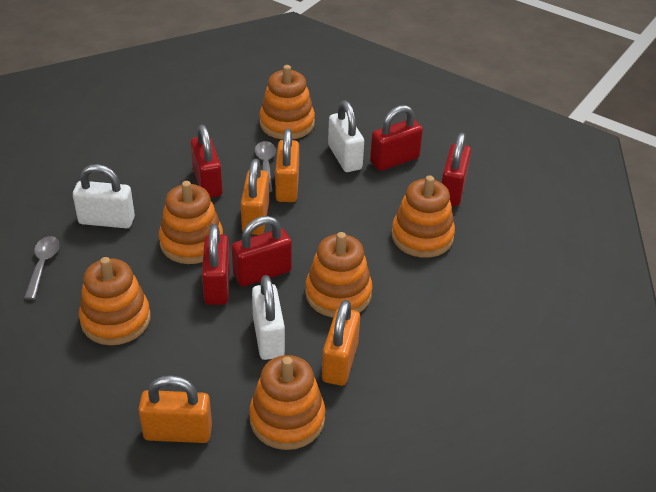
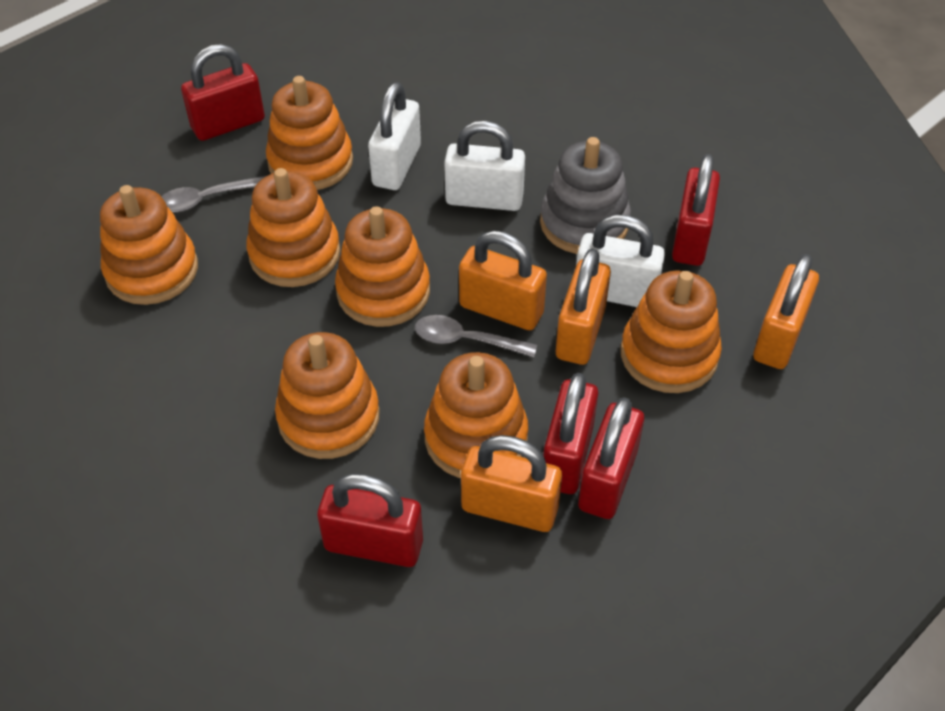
grey stacking toy: 0 -> 1
orange stacking toy: 6 -> 7

